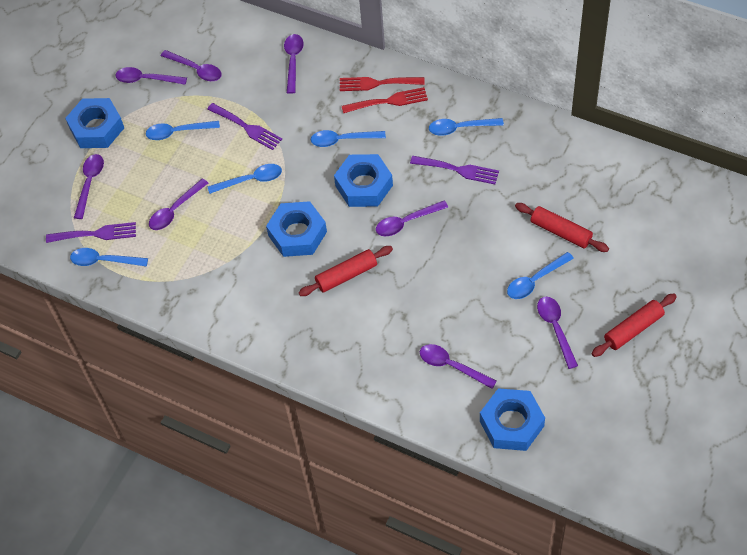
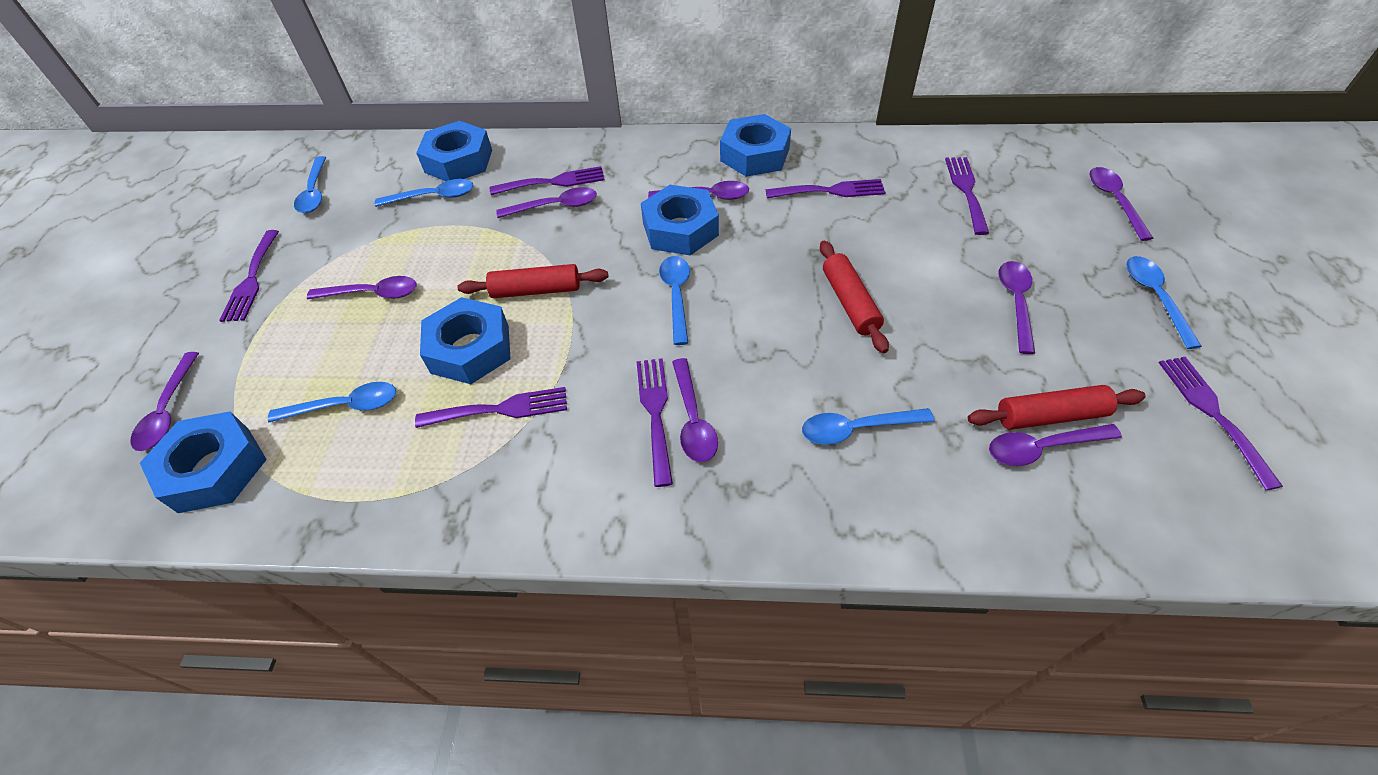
blue nut: 4 -> 5
purple fork: 3 -> 7
red fork: 2 -> 0

